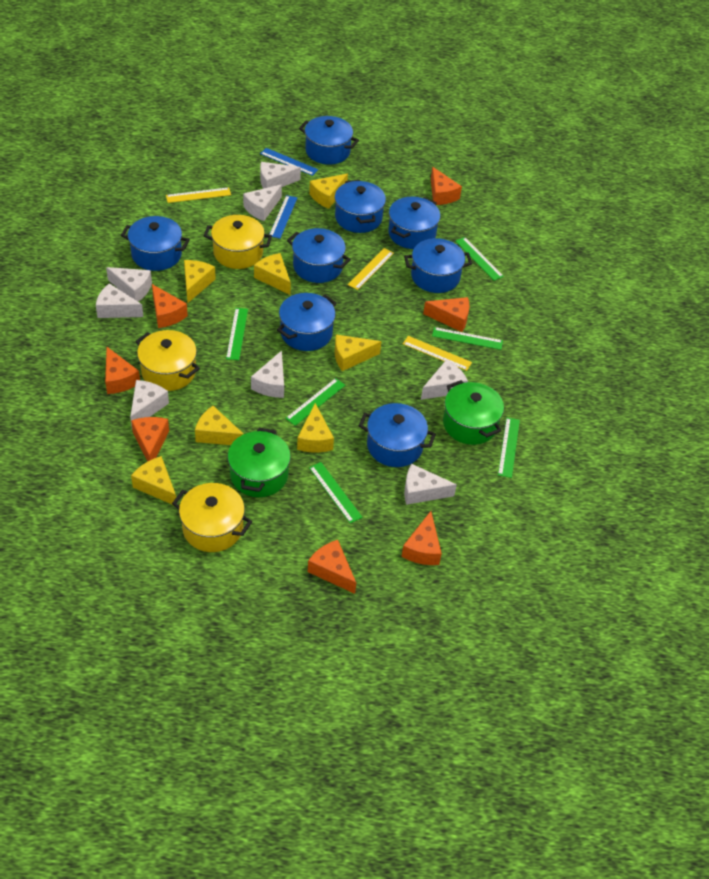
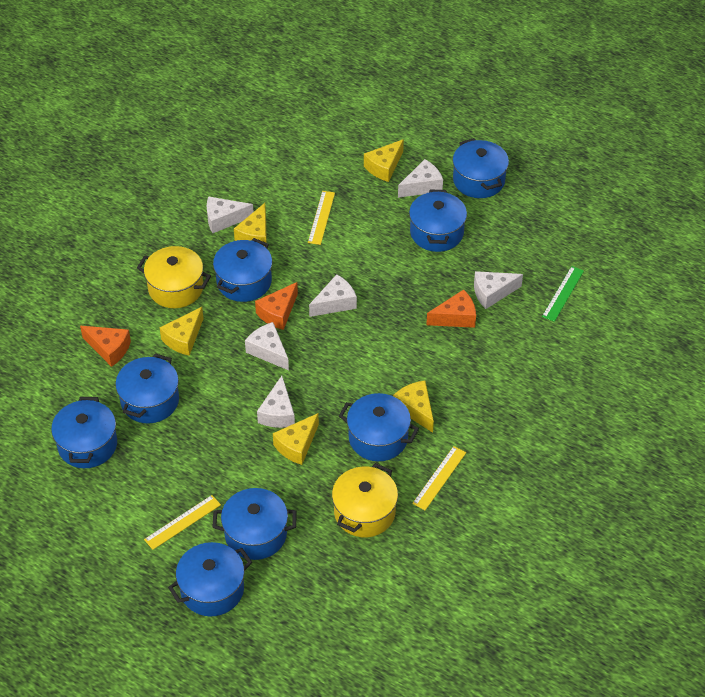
blue ruler: 2 -> 0
green pot: 2 -> 0
green ruler: 6 -> 1
orange cheese: 7 -> 3
white cheese: 8 -> 6
yellow cheese: 7 -> 5
yellow pot: 3 -> 2

